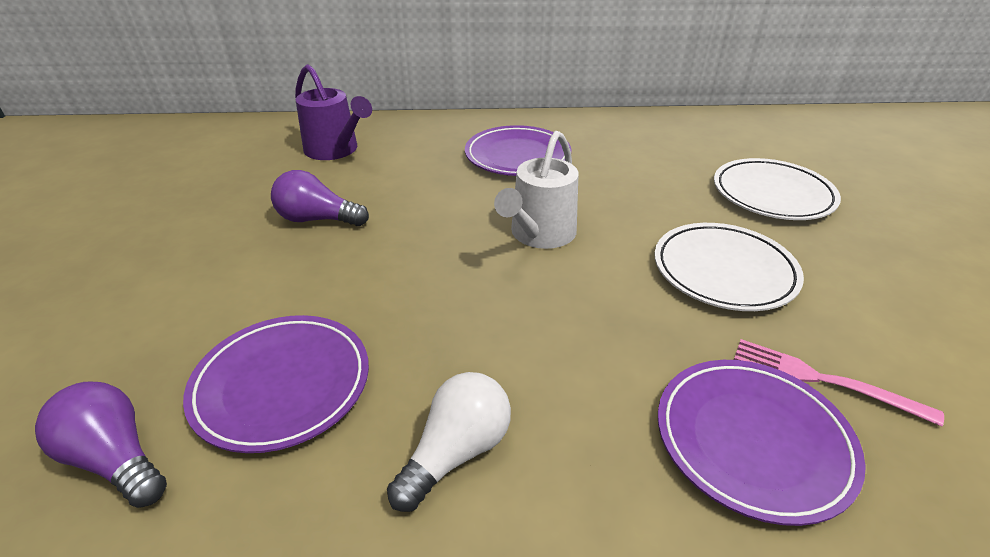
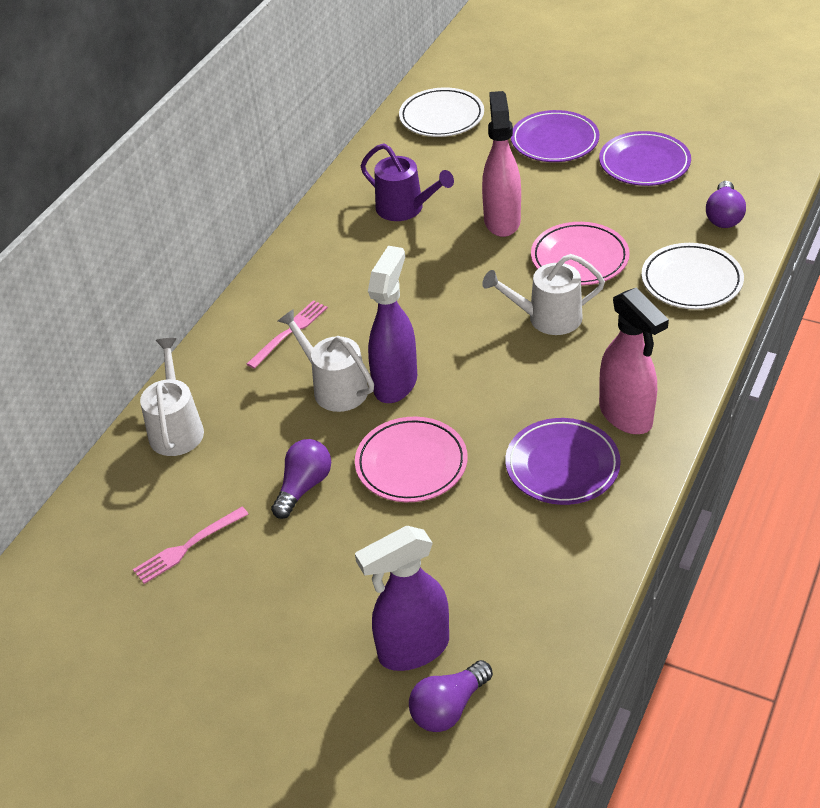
pink fork: 1 -> 2
pink plate: 0 -> 2
pink spray bottle: 0 -> 2
purple light bulb: 2 -> 3
purple spray bottle: 0 -> 2
white light bulb: 1 -> 0
white watering can: 1 -> 3

